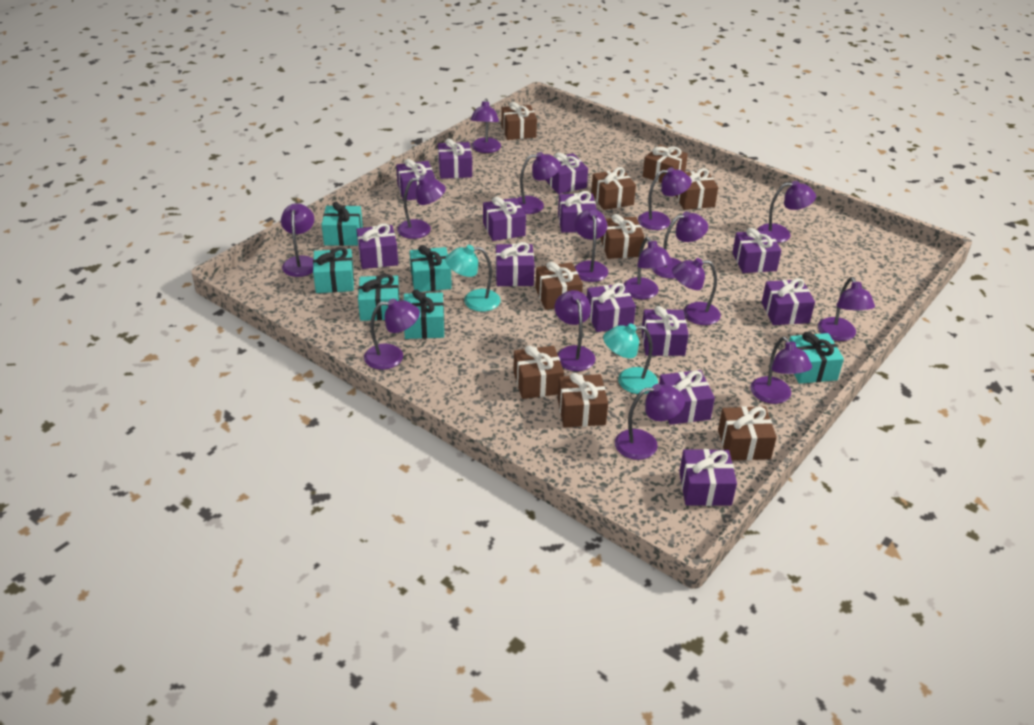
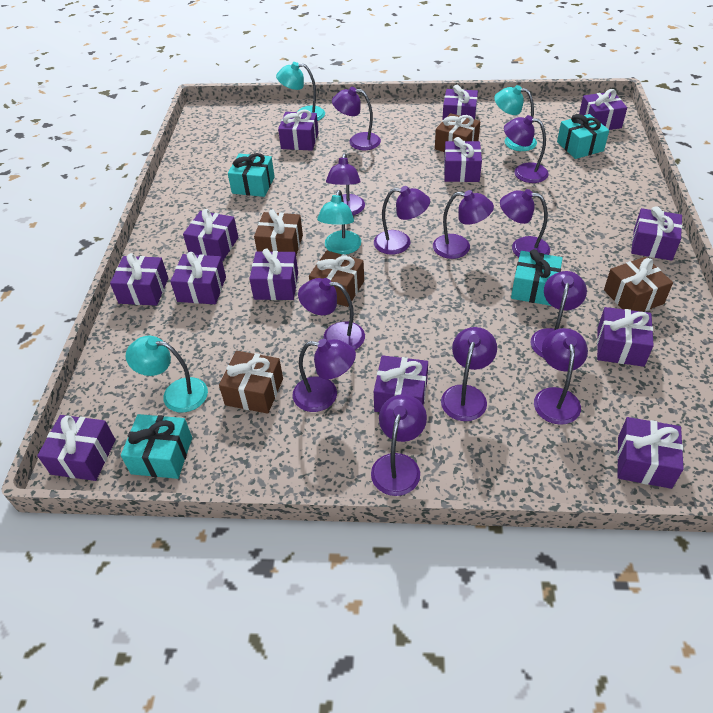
brown gift: 9 -> 5
purple lamp: 15 -> 12
turquoise gift: 6 -> 4
turquoise lamp: 2 -> 4

